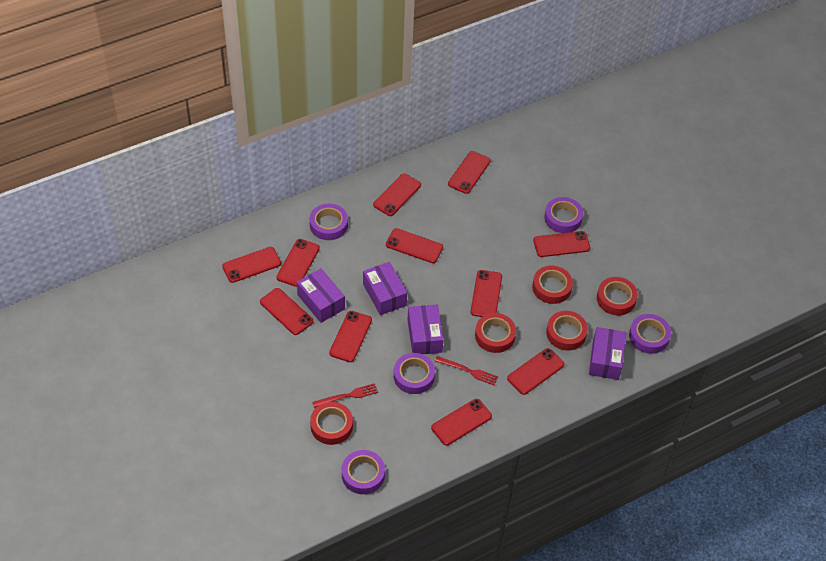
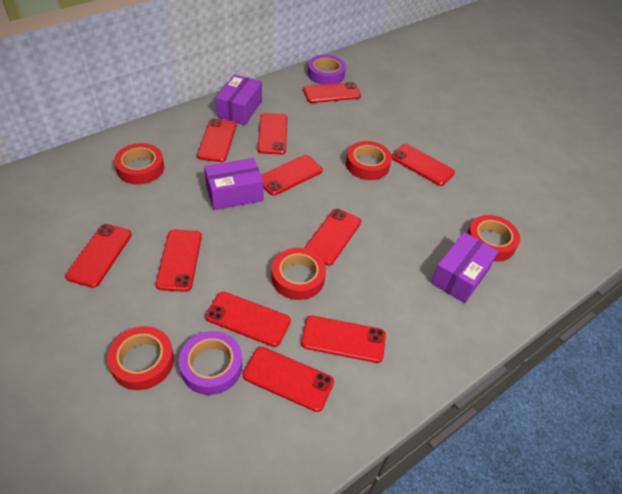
purple box: 4 -> 3
purple tape: 5 -> 2
red fork: 2 -> 0

